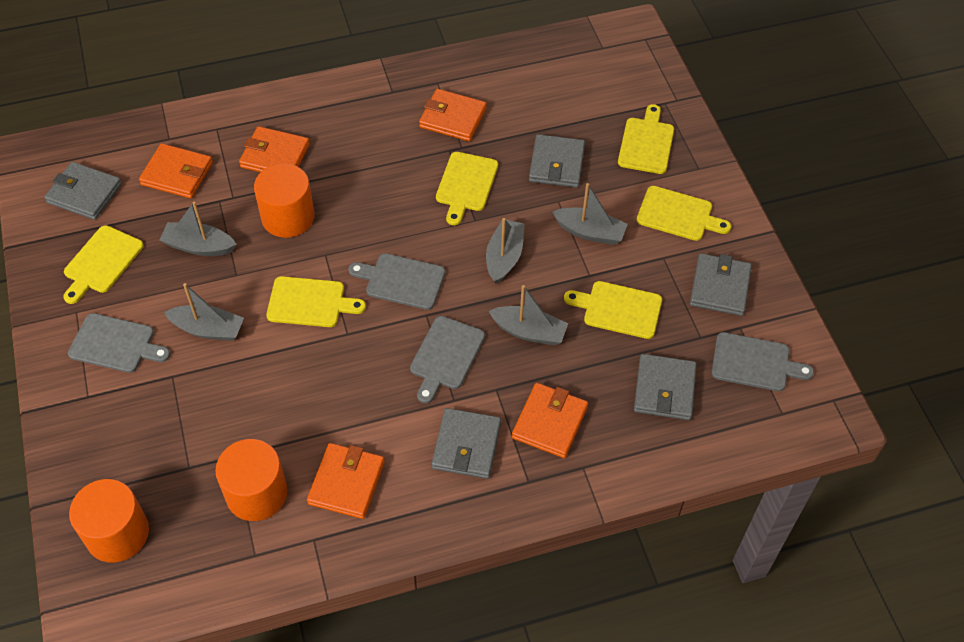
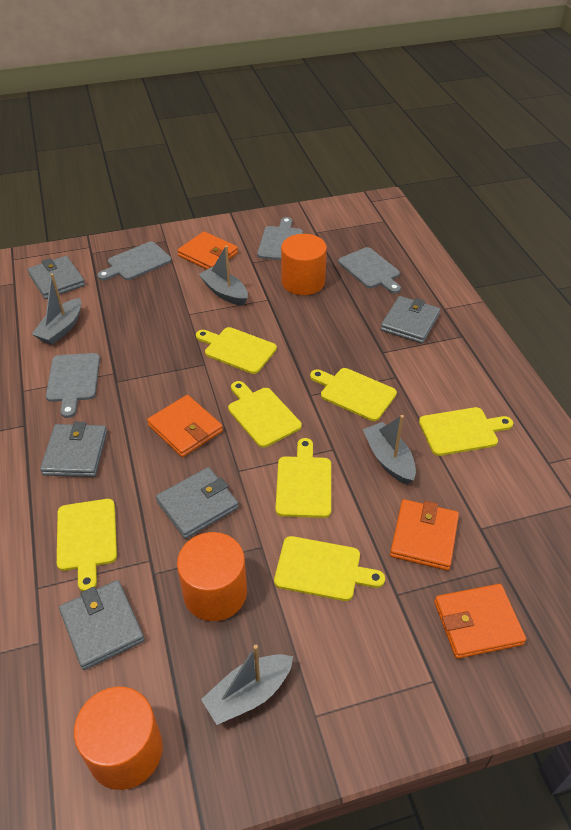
grey boat: 5 -> 4
orange wallet: 5 -> 4
yellow cutting board: 6 -> 7

